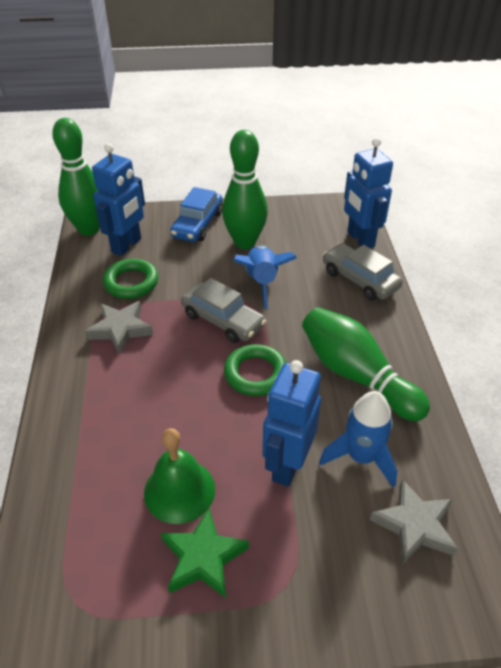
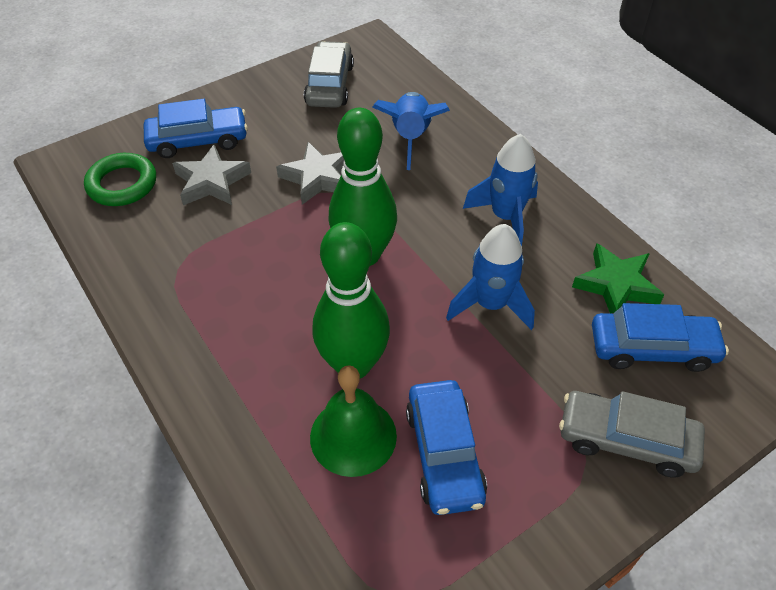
blue car: 1 -> 3
blue robot: 3 -> 0
blue rocket: 2 -> 3
green bowling pin: 3 -> 2
green ring: 2 -> 1

